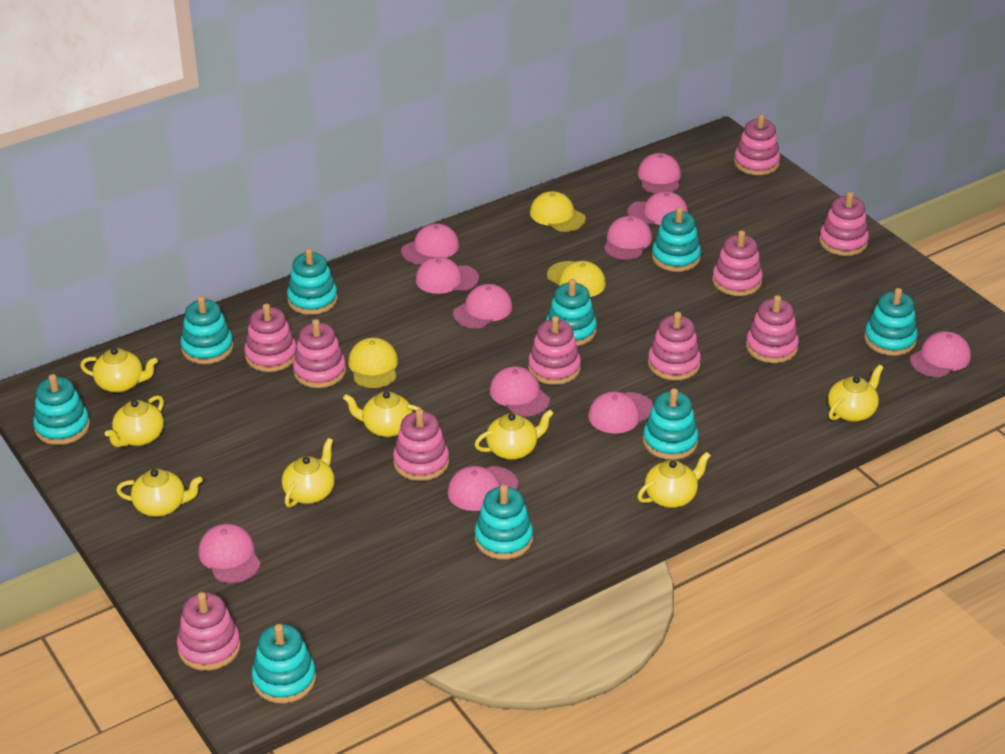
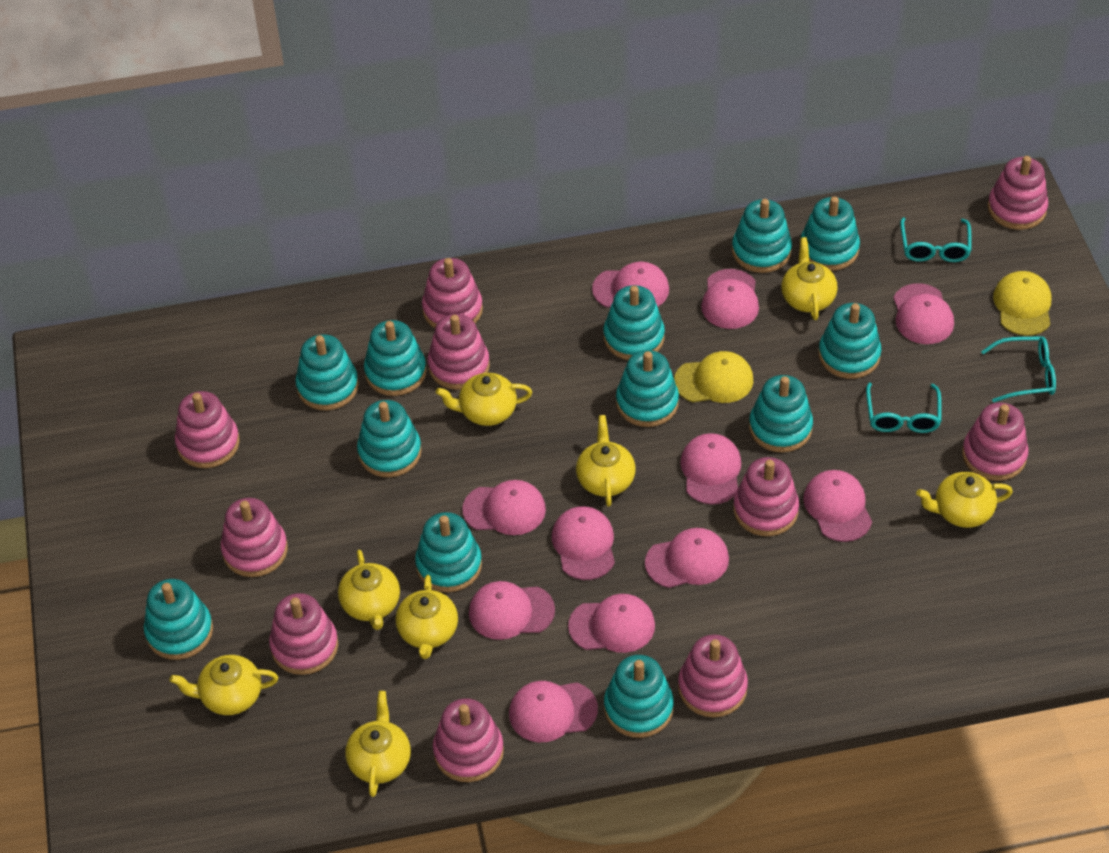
turquoise glasses: 0 -> 3
turquoise stacking toy: 9 -> 12
yellow cap: 3 -> 2

